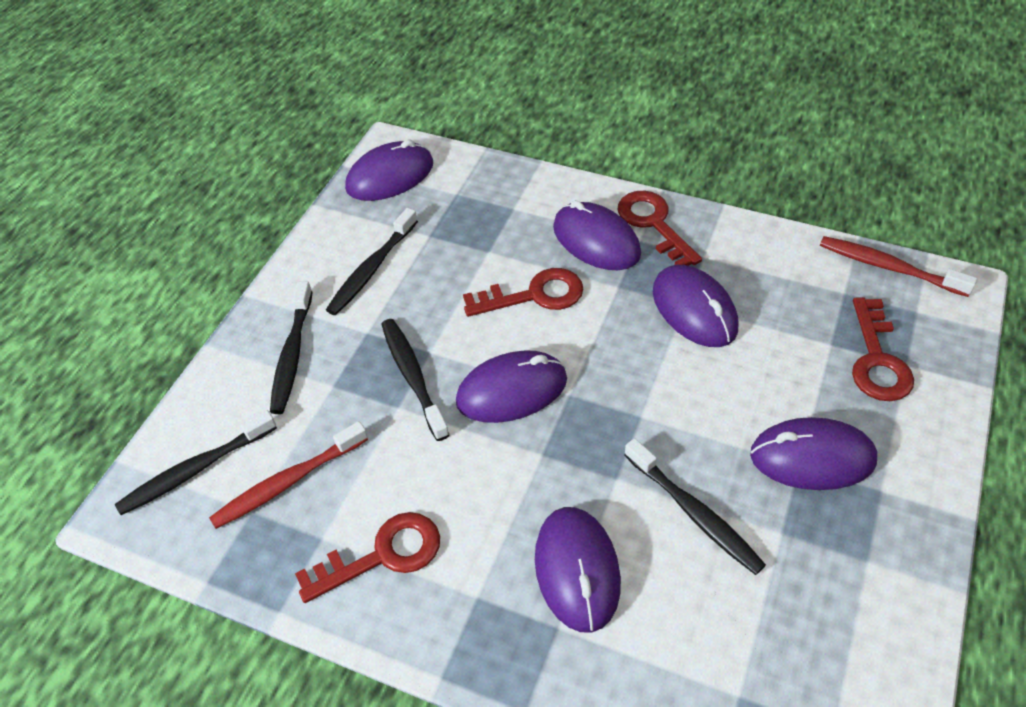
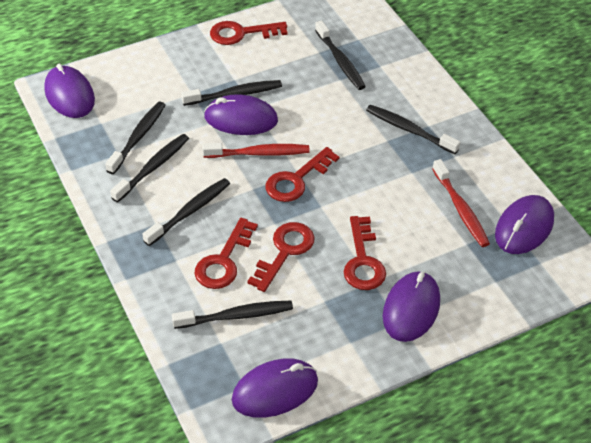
black toothbrush: 5 -> 7
purple mouse: 6 -> 5
red key: 4 -> 5

